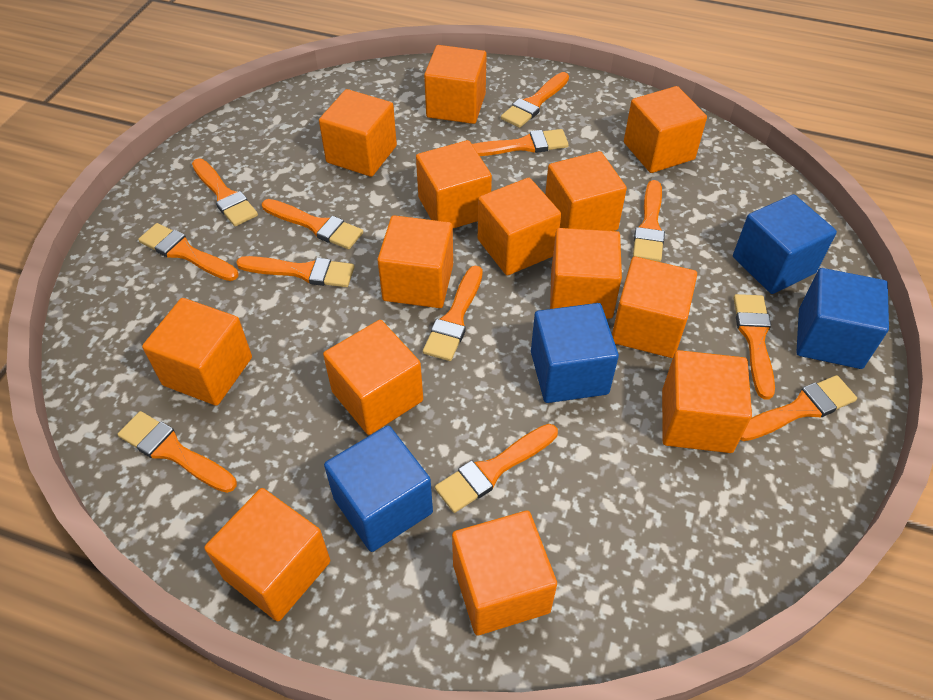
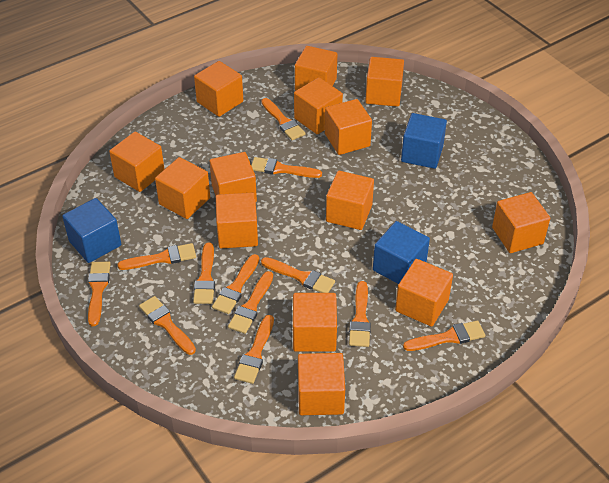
blue cube: 4 -> 3

